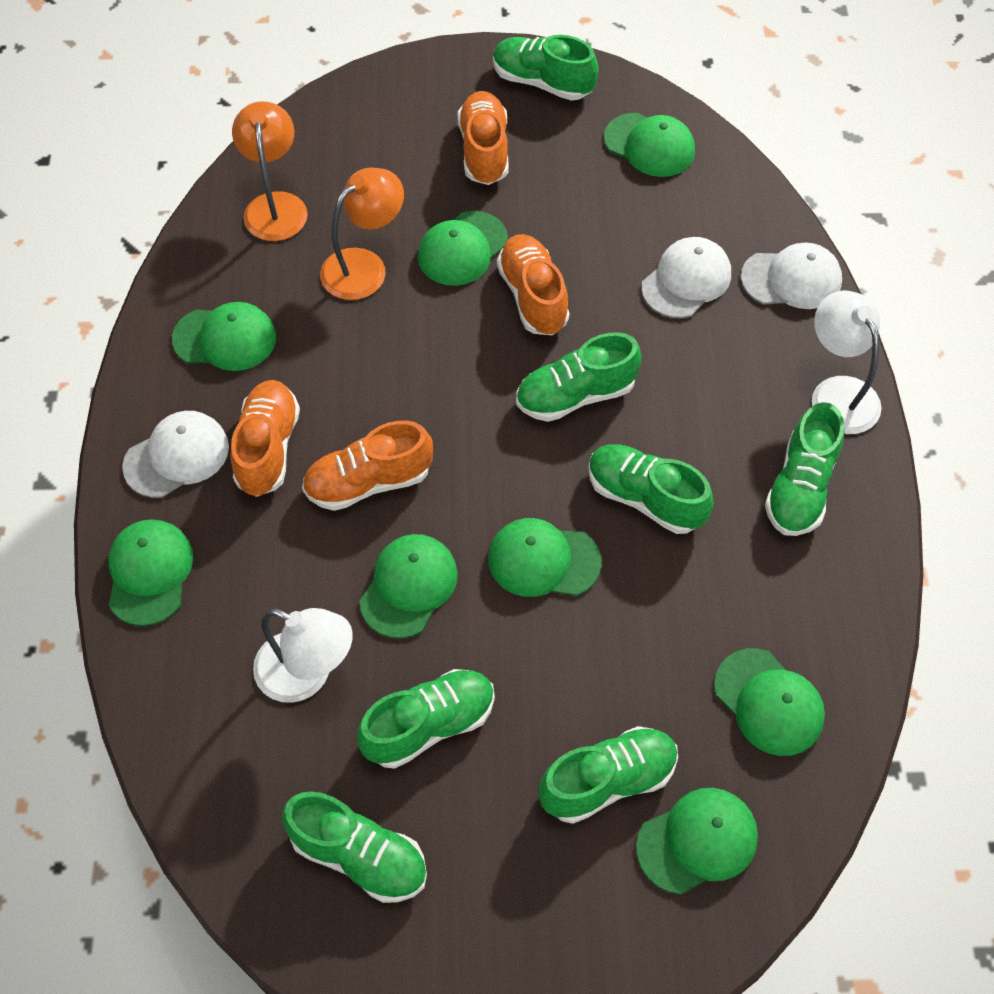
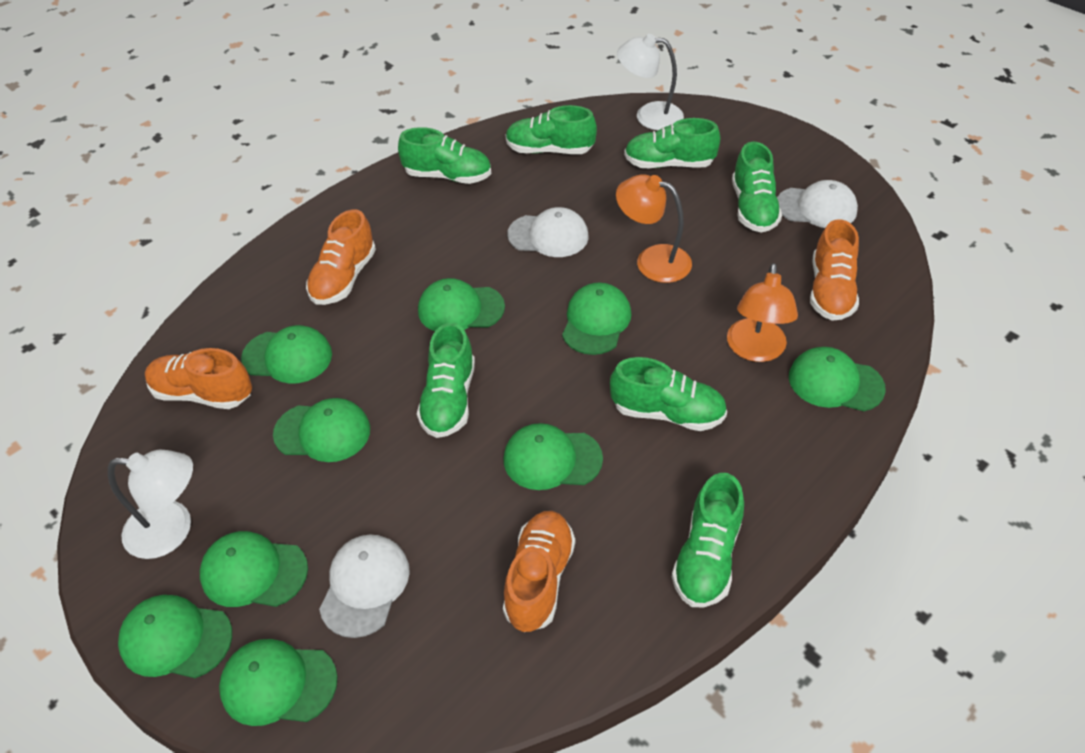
green cap: 8 -> 9

